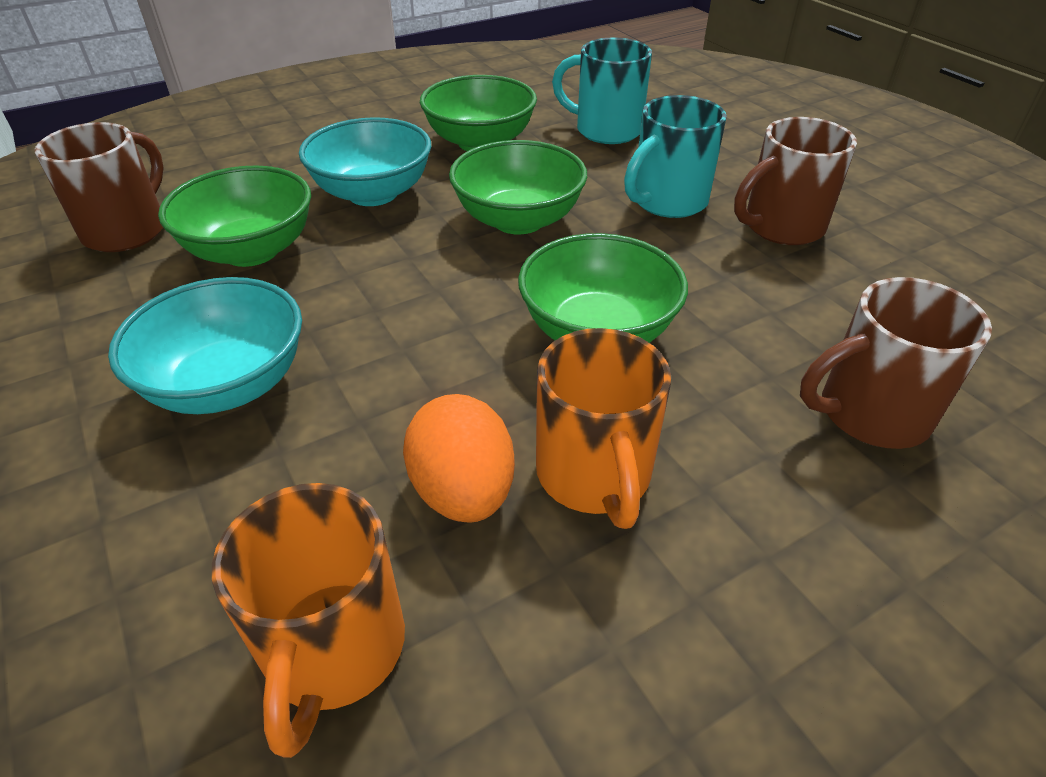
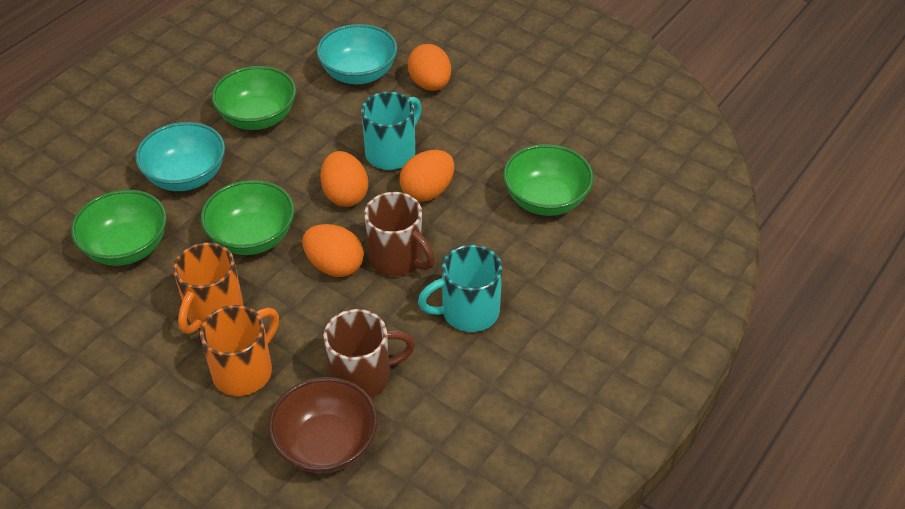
brown bowl: 0 -> 1
brown mug: 3 -> 2
orange egg: 1 -> 4

